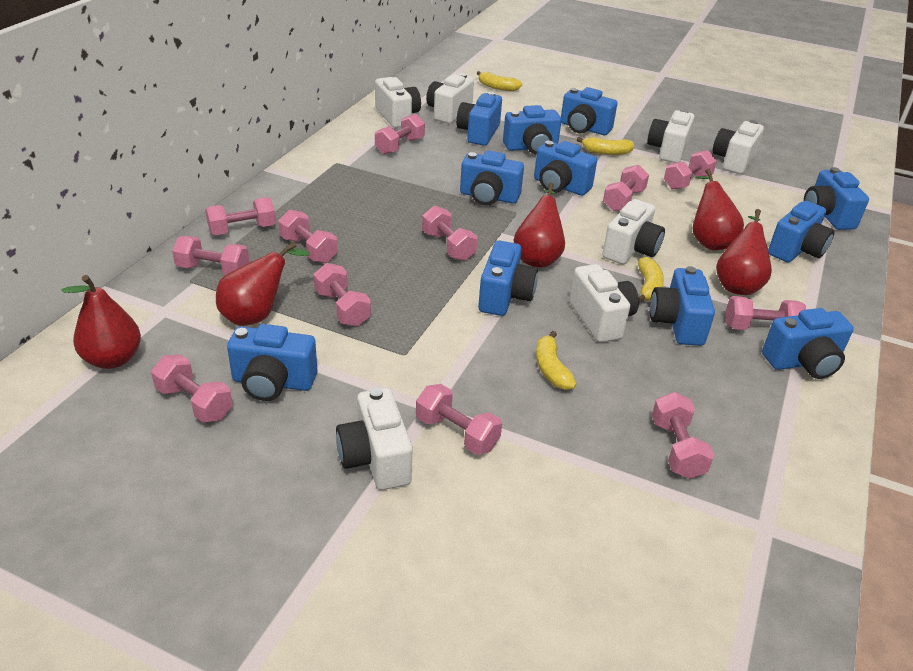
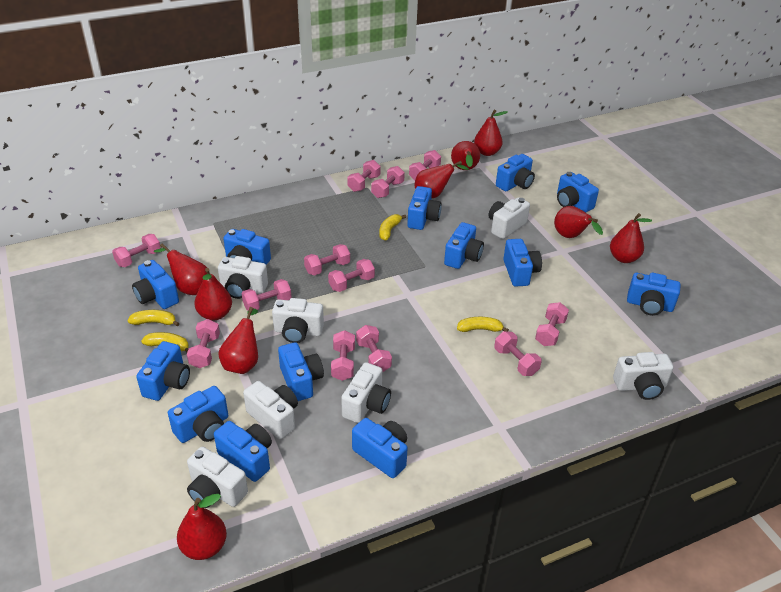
blue camera: 11 -> 13
red pear: 5 -> 9

